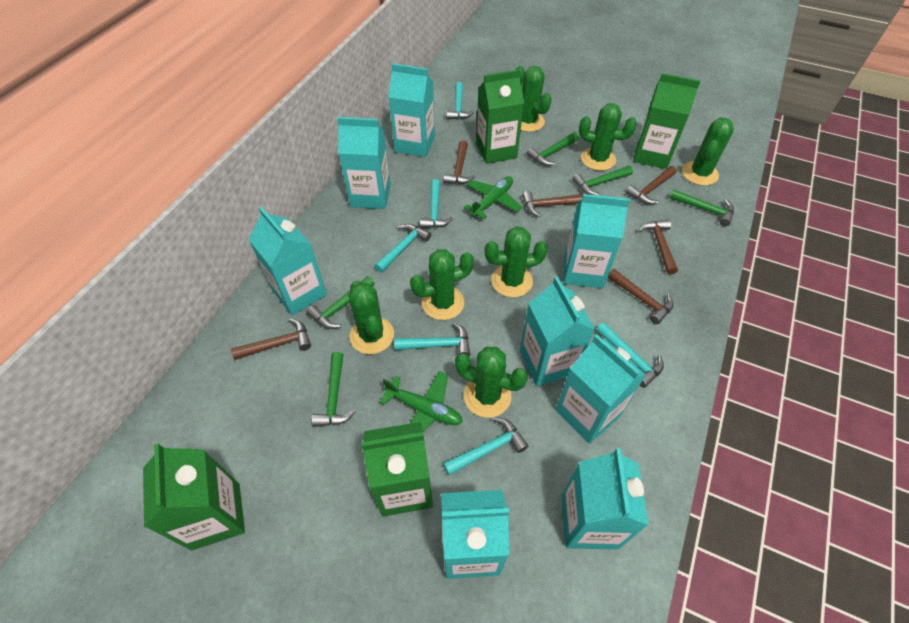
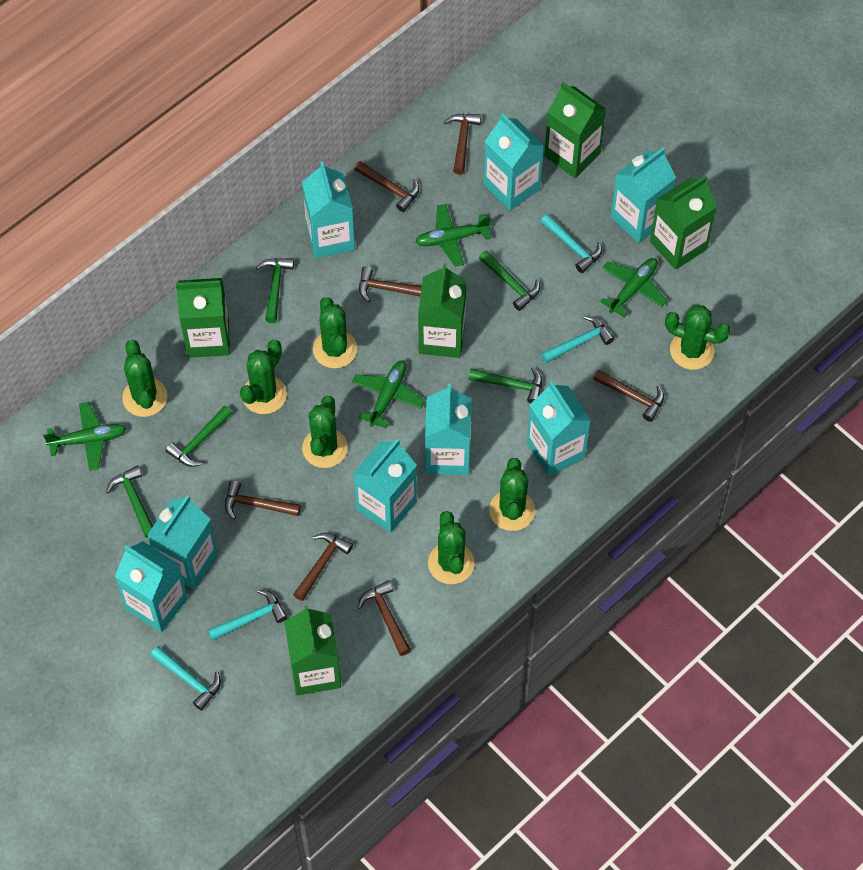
brown hammer: 6 -> 7
green carton: 4 -> 5
green plane: 2 -> 4
turquoise hammer: 6 -> 4

